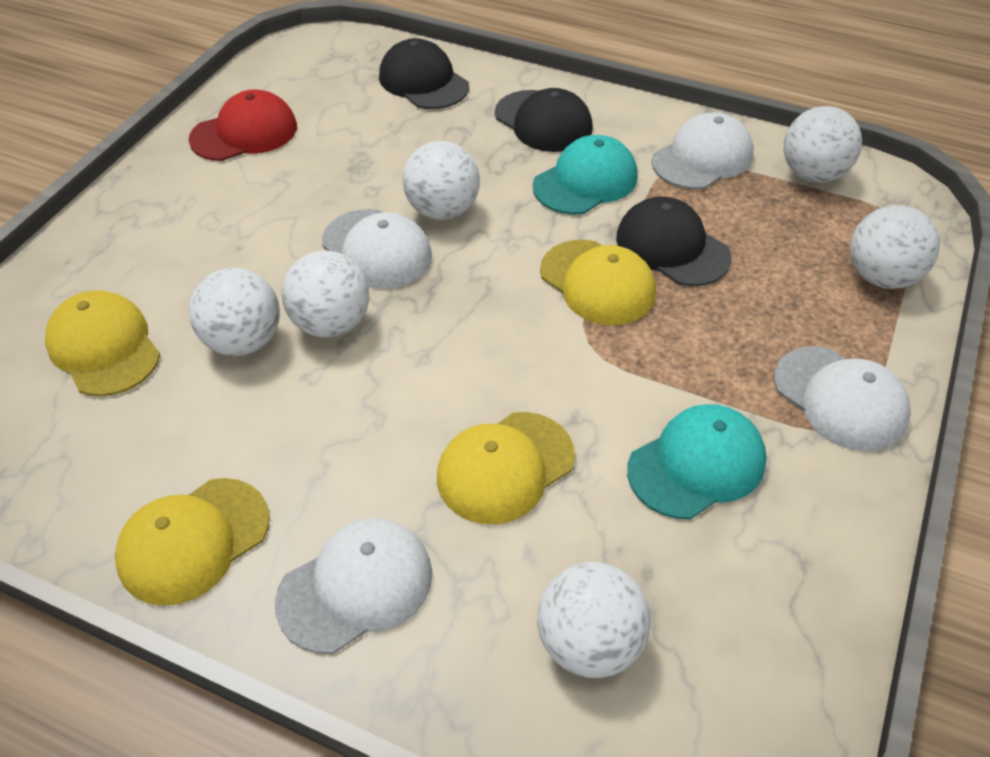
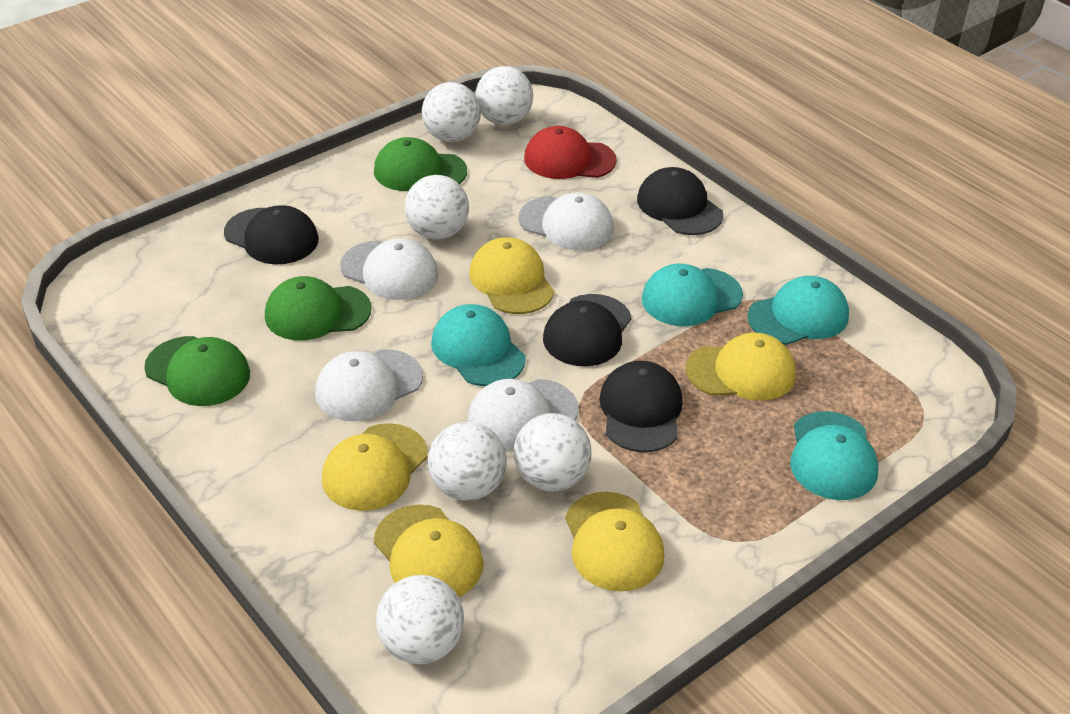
black cap: 3 -> 4
green cap: 0 -> 3
turquoise cap: 2 -> 4
yellow cap: 4 -> 5

